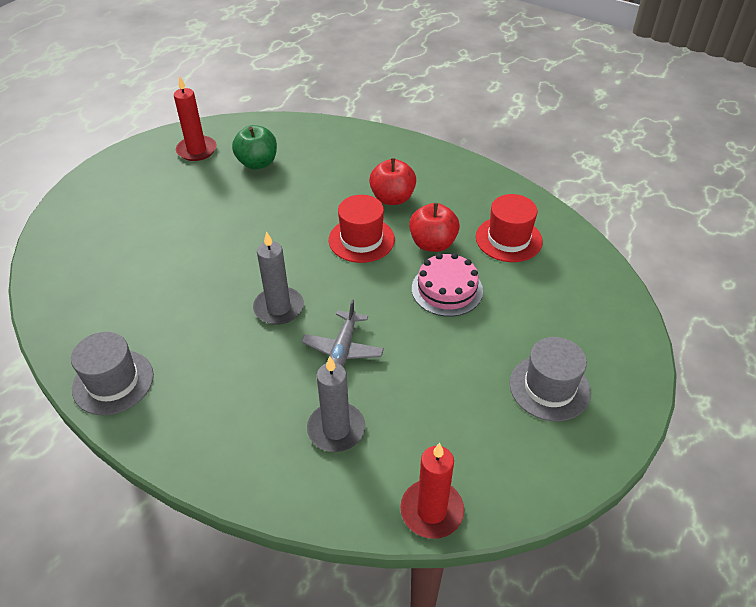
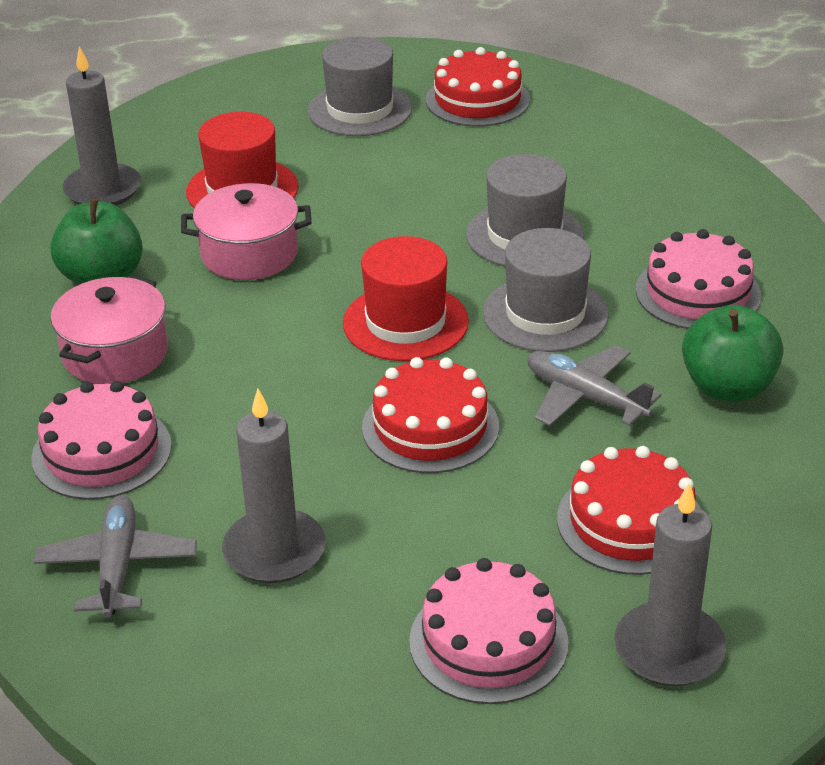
green apple: 1 -> 2
grey candle: 2 -> 3
grey hat: 2 -> 3
grey plane: 1 -> 2
pink cake: 1 -> 3
pink pot: 0 -> 2
red apple: 2 -> 0
red cake: 0 -> 3
red candle: 2 -> 0

